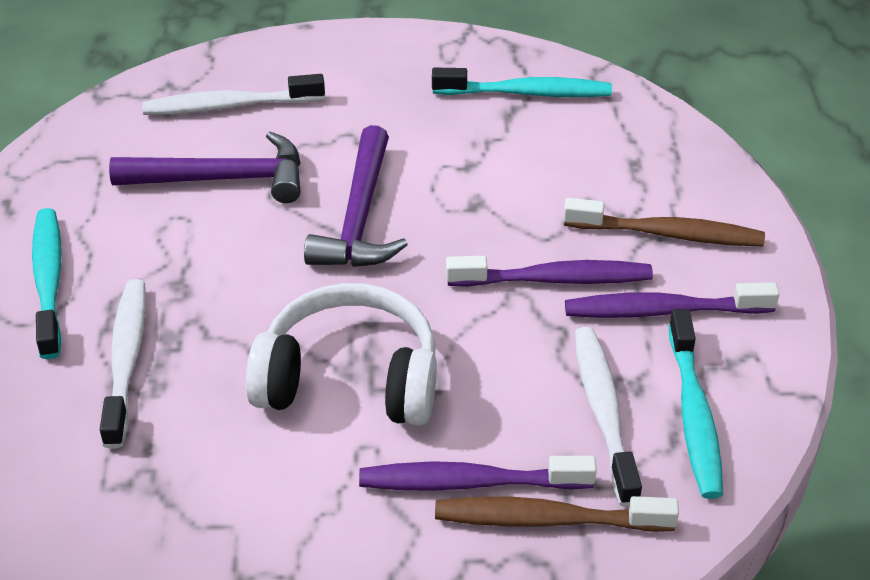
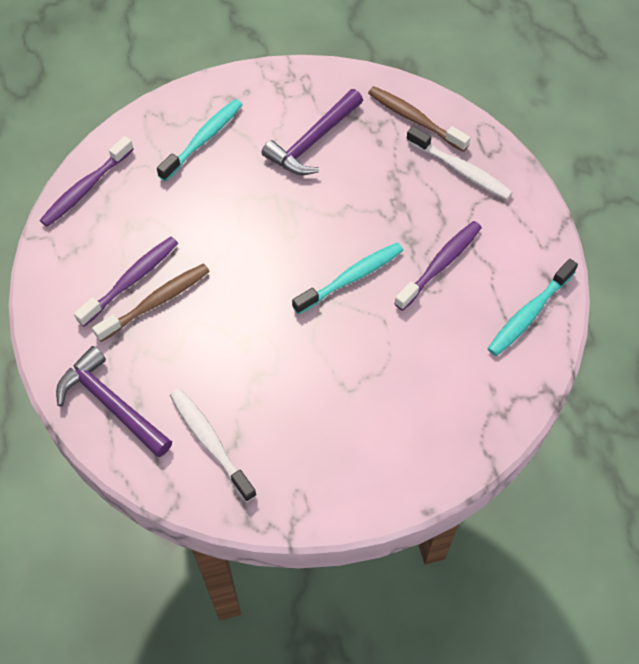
white headphones: 1 -> 0
white toothbrush: 3 -> 2

